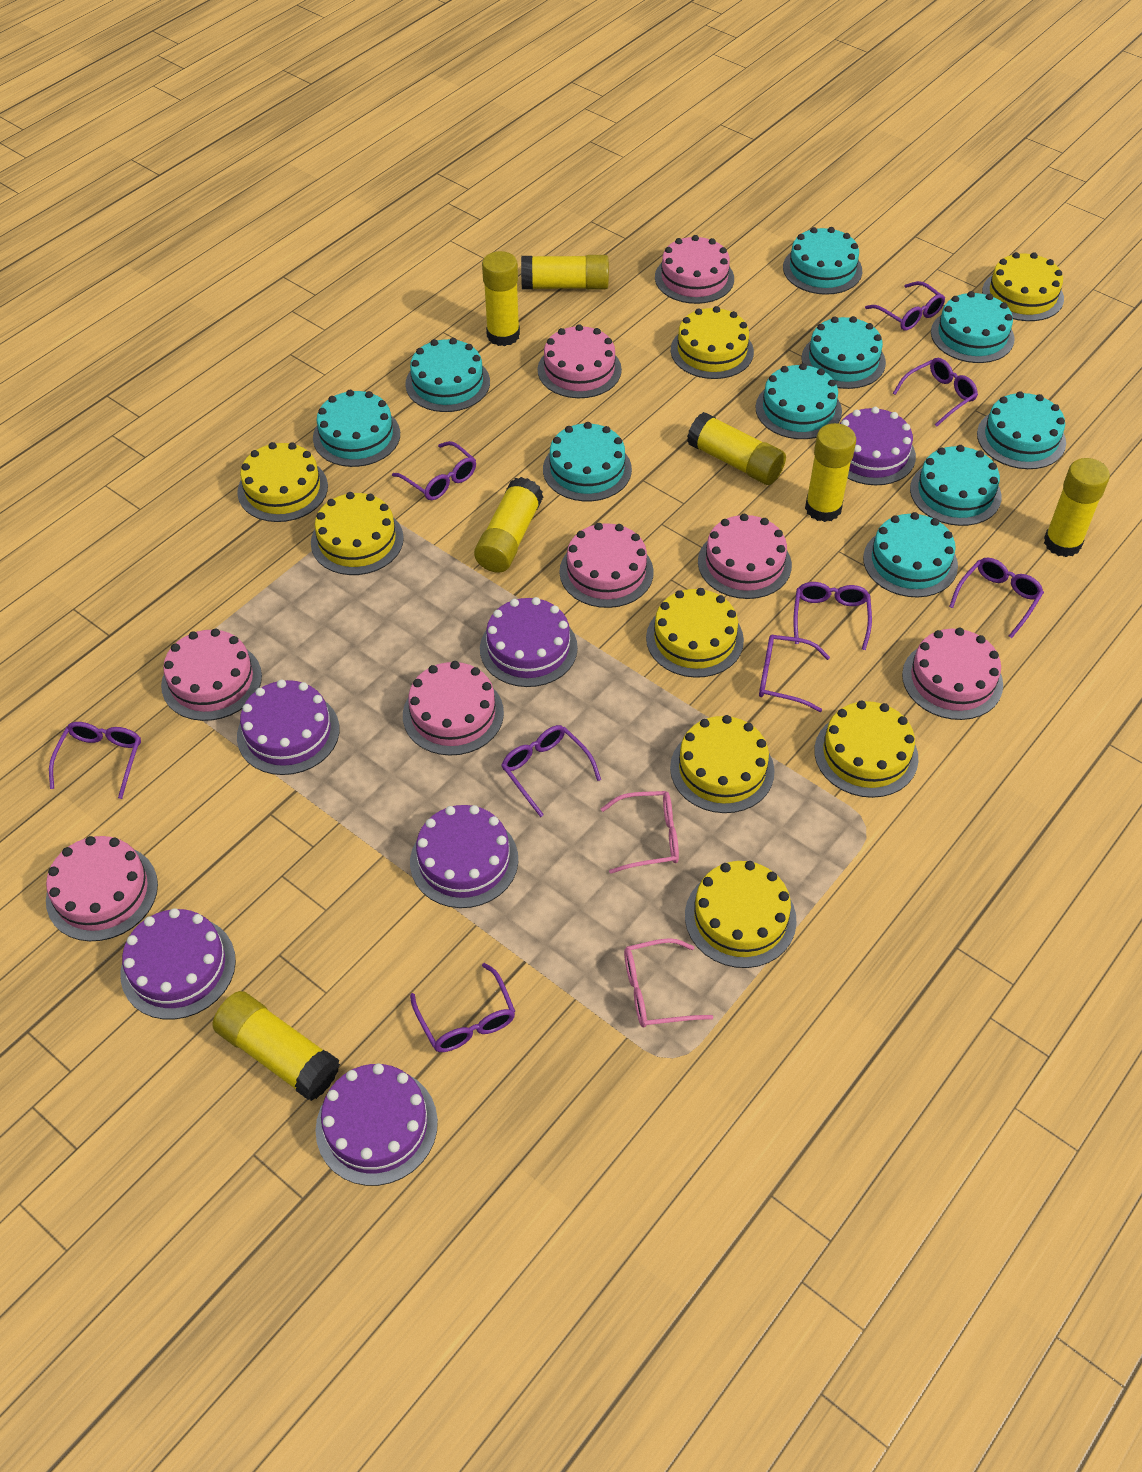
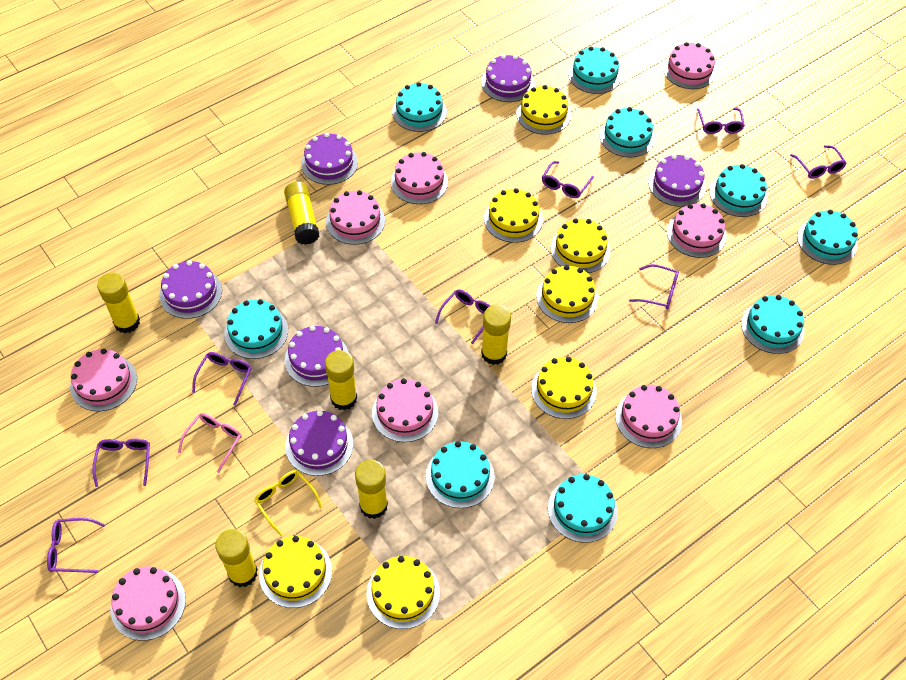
pink glasses: 2 -> 1
purple glasses: 9 -> 8
turquoise cake: 10 -> 9
yellow cake: 8 -> 7
yellow glasses: 0 -> 1
yellow glue stick: 7 -> 6

